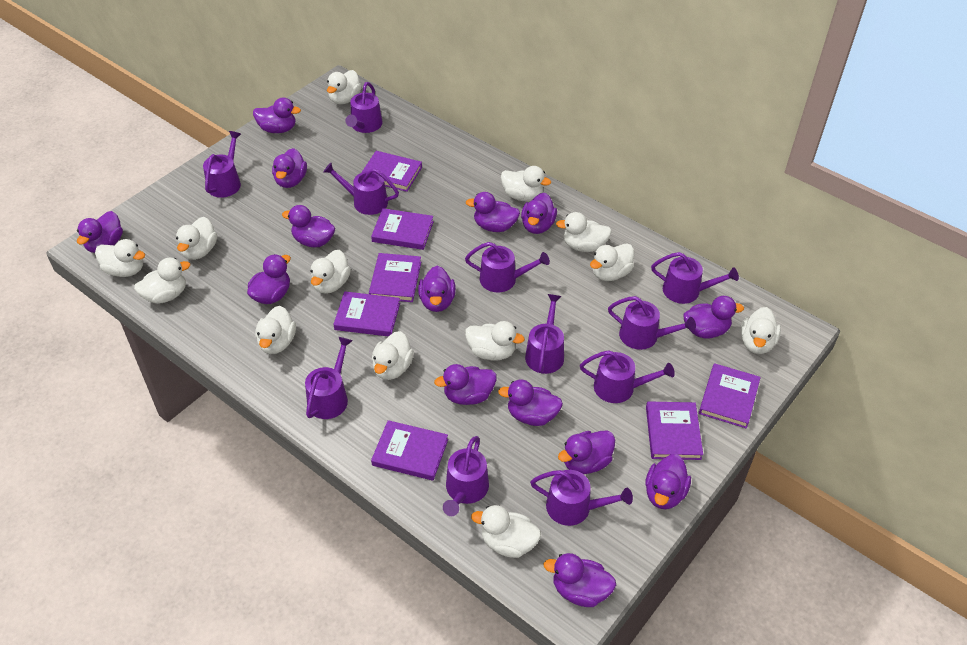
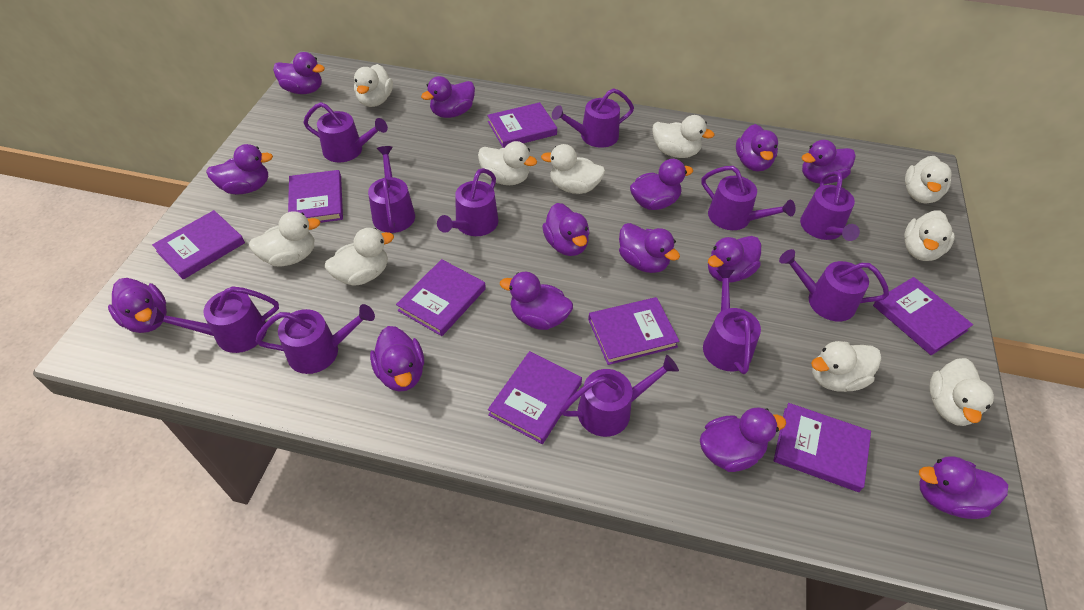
purple book: 7 -> 8
white duck: 13 -> 10

